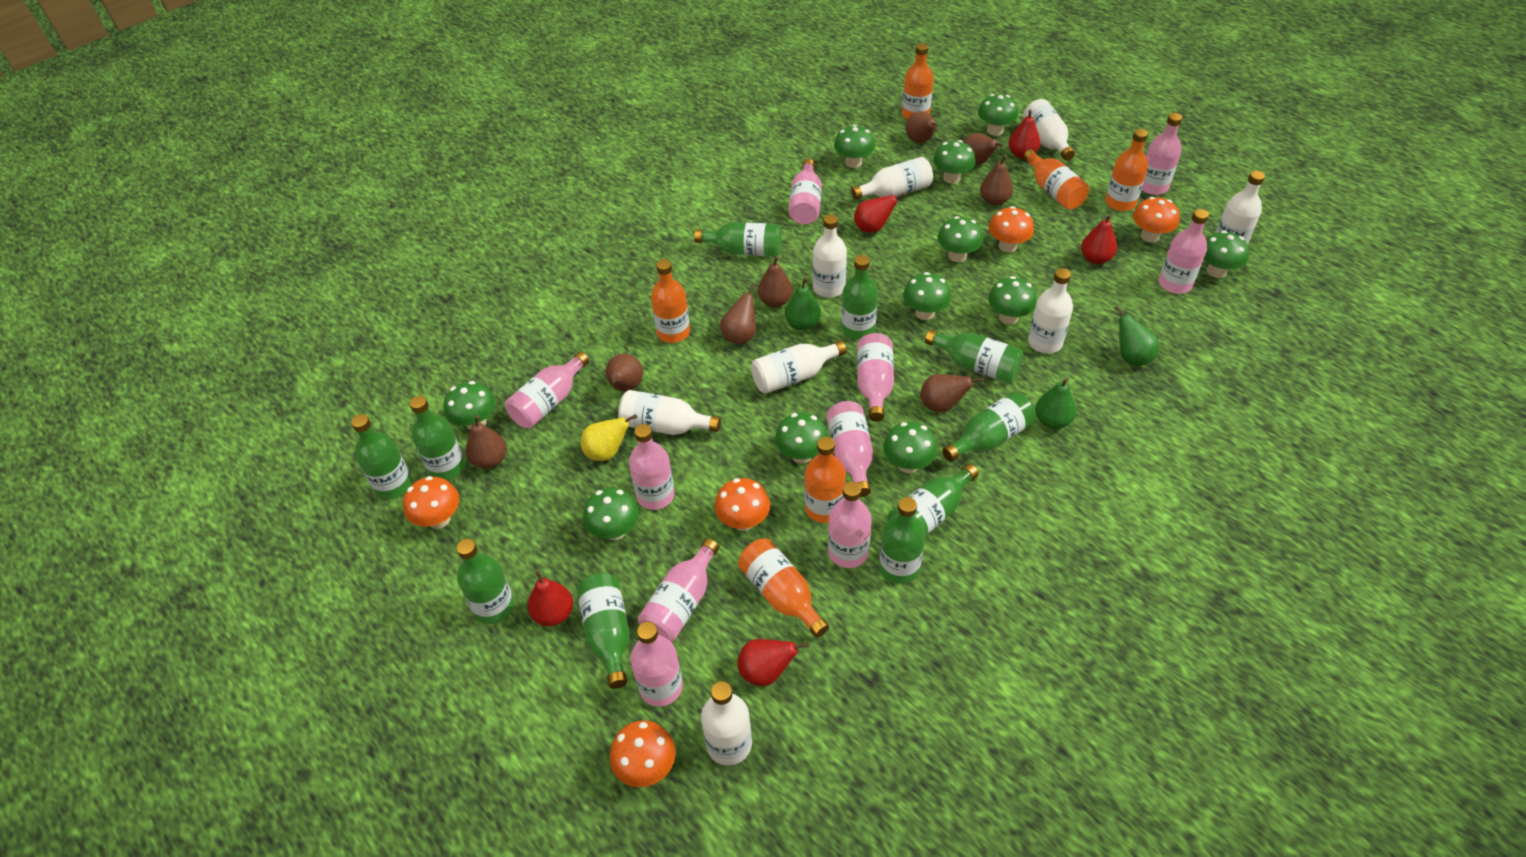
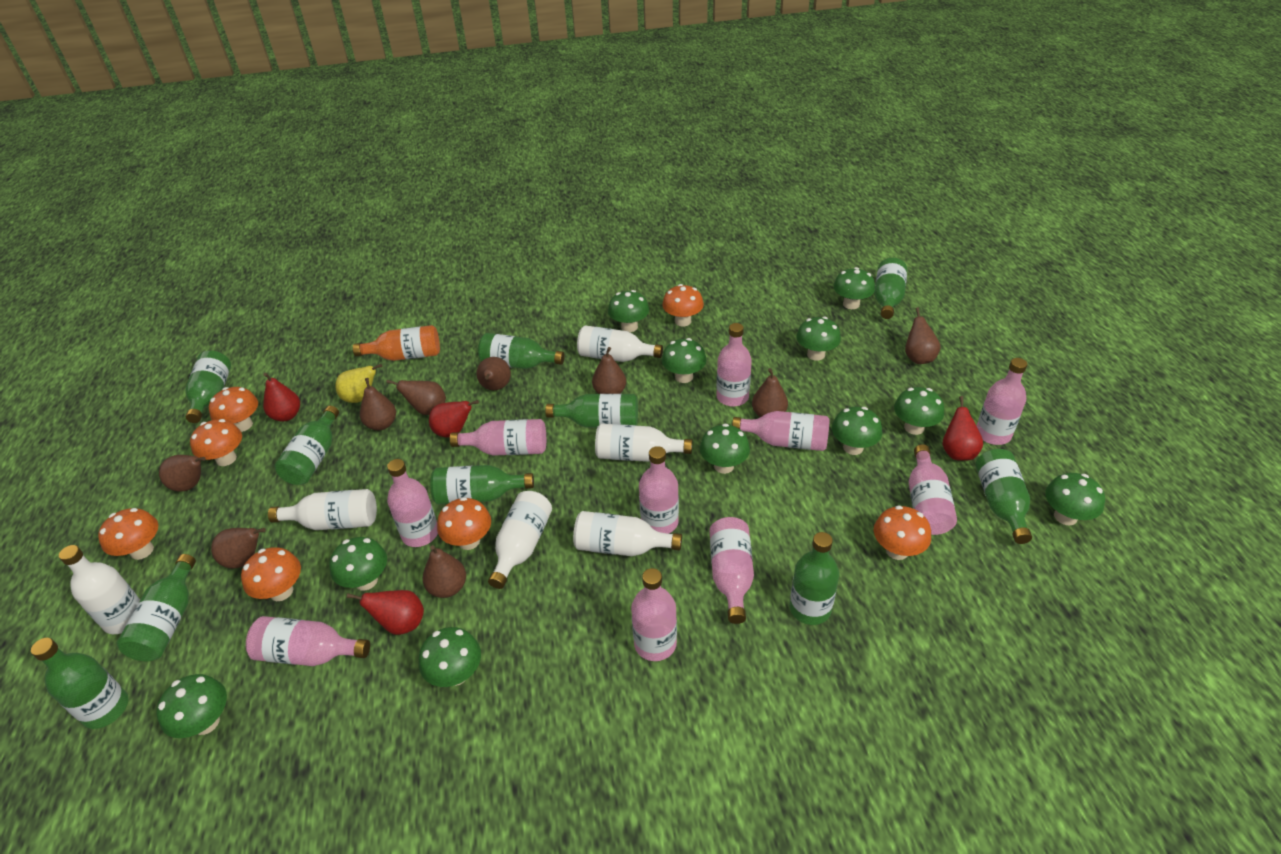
brown pear: 8 -> 9
green pear: 3 -> 0
orange bottle: 6 -> 1
orange mushroom: 5 -> 7
red pear: 5 -> 4
white bottle: 8 -> 6

